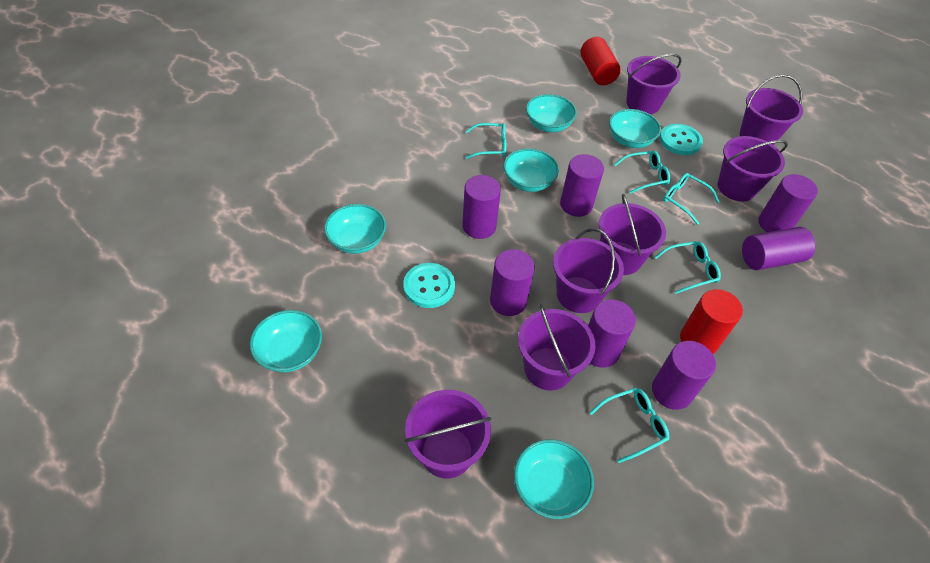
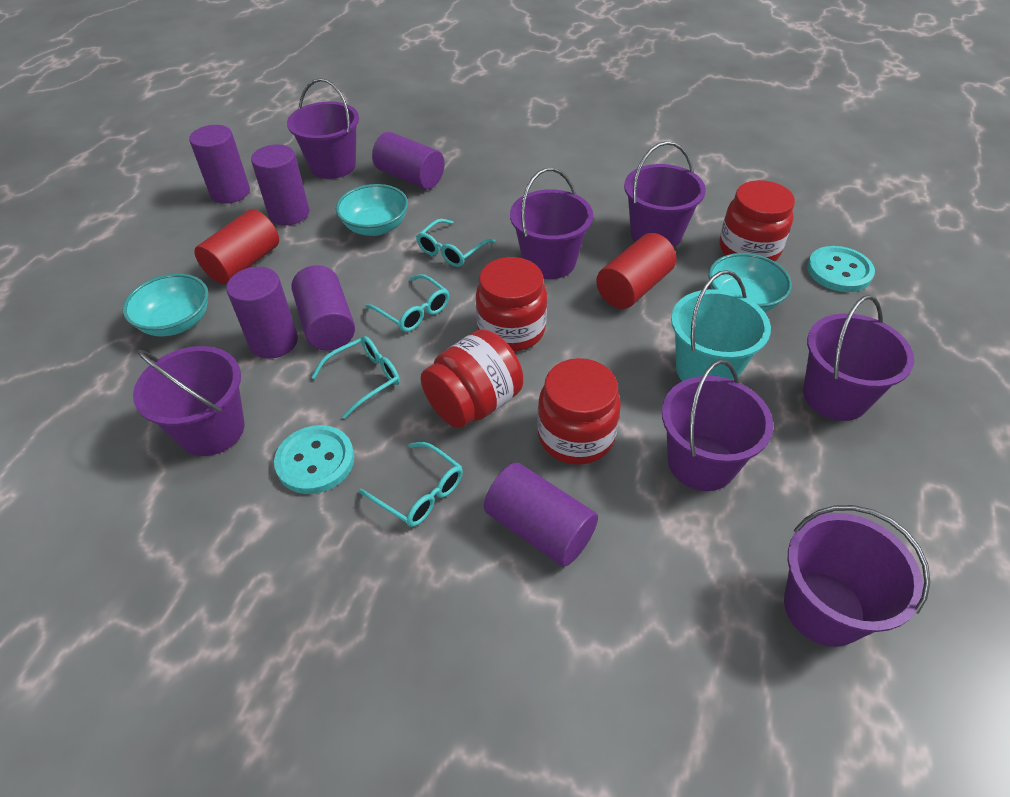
purple cylinder: 7 -> 6
red jar: 0 -> 4
turquoise bowl: 6 -> 3
turquoise bucket: 0 -> 1
turquoise glasses: 5 -> 4

